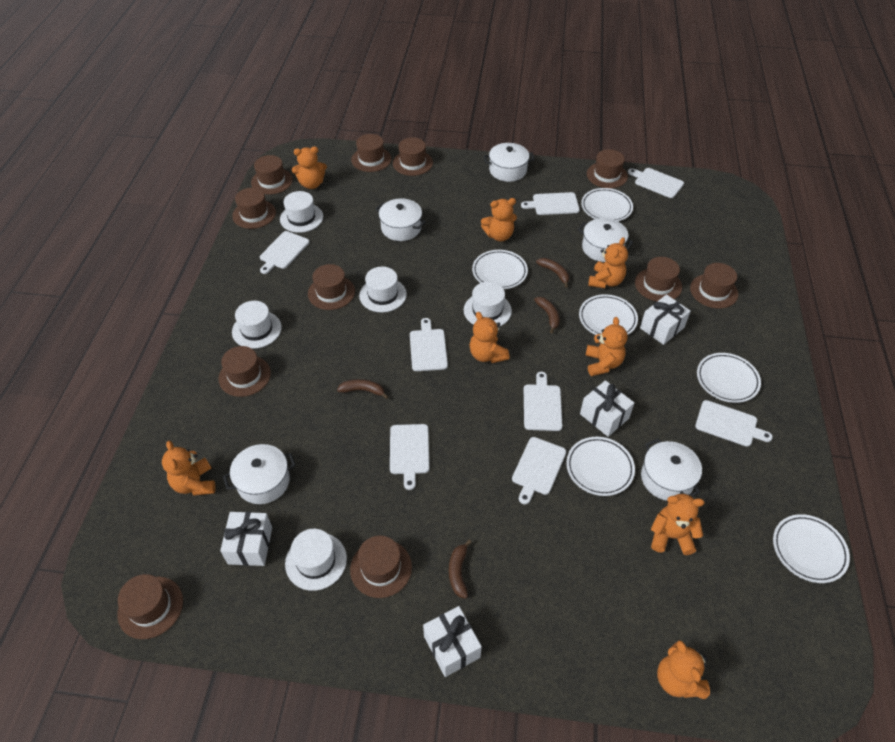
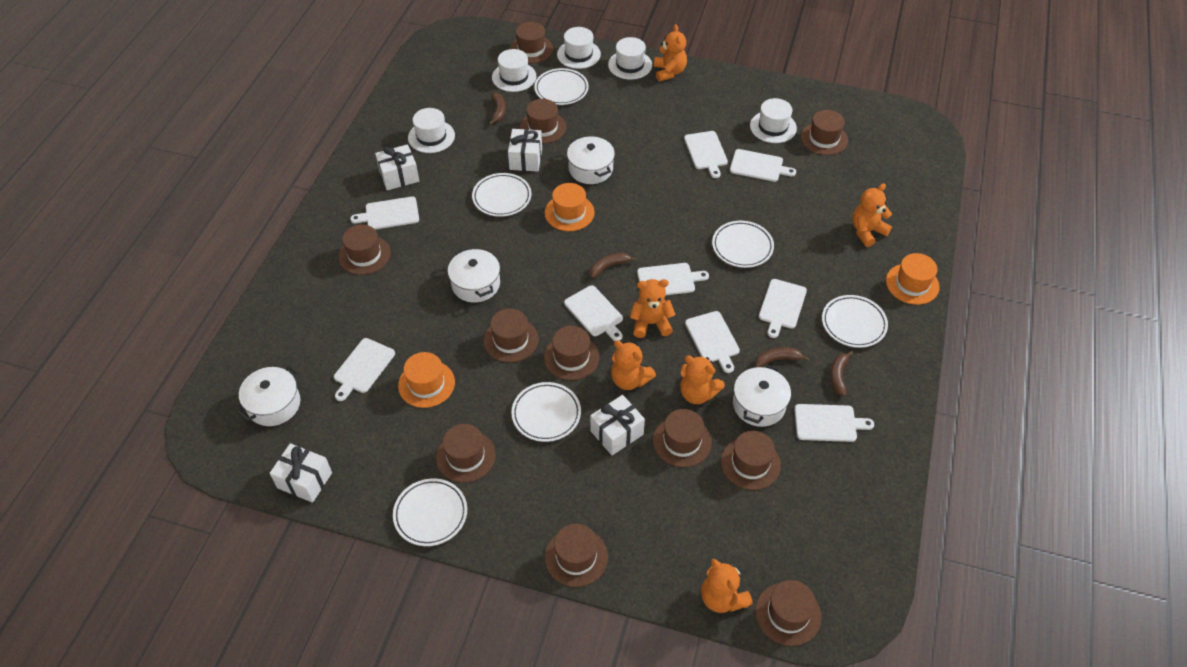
orange hat: 0 -> 3
orange teddy bear: 8 -> 6
white cutting board: 8 -> 9
white pot: 5 -> 4

